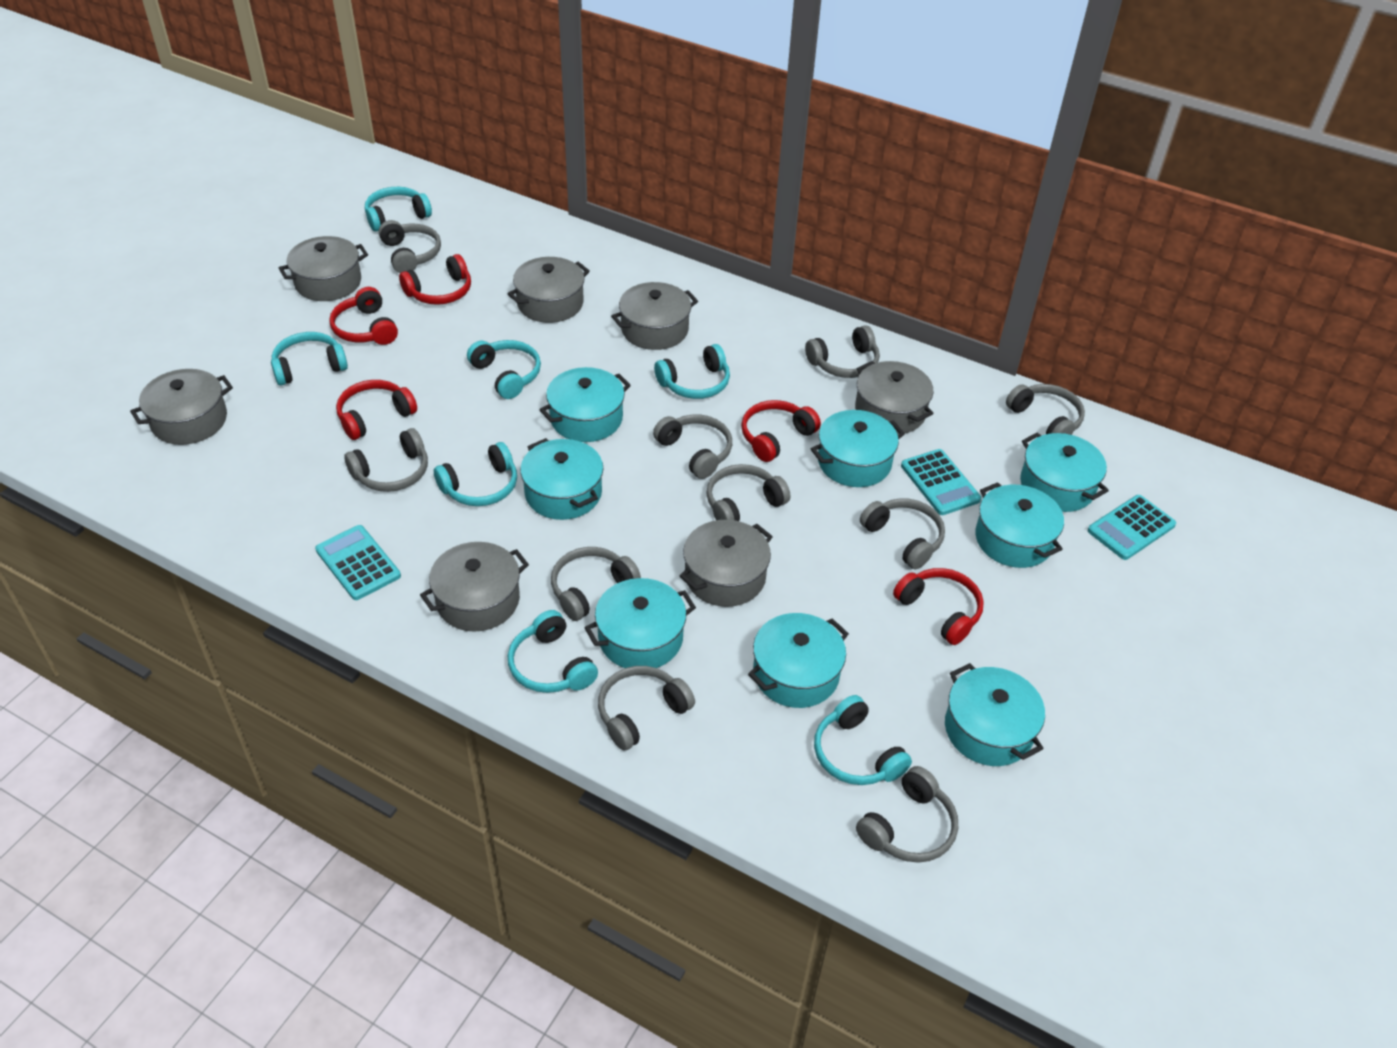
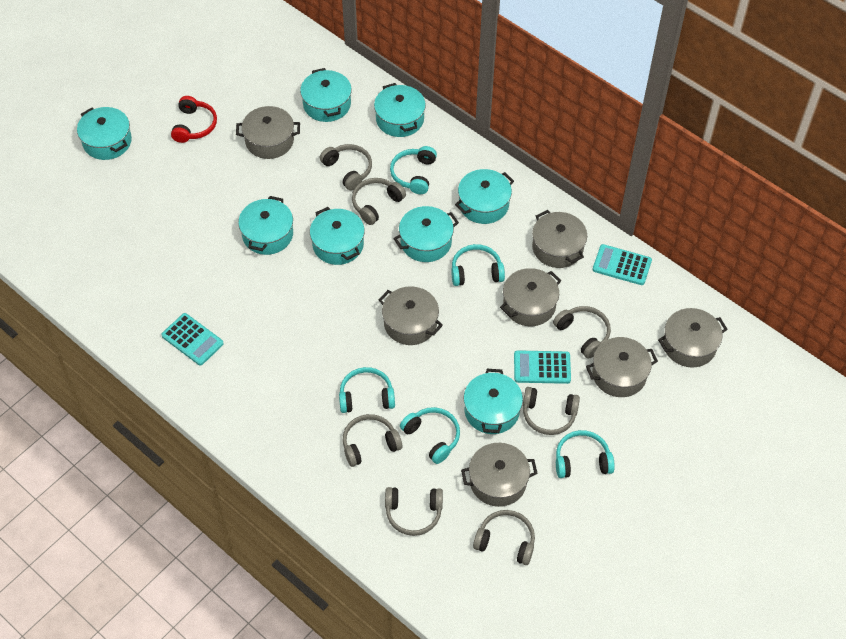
grey headphones: 10 -> 7
red headphones: 5 -> 1
turquoise headphones: 7 -> 5

